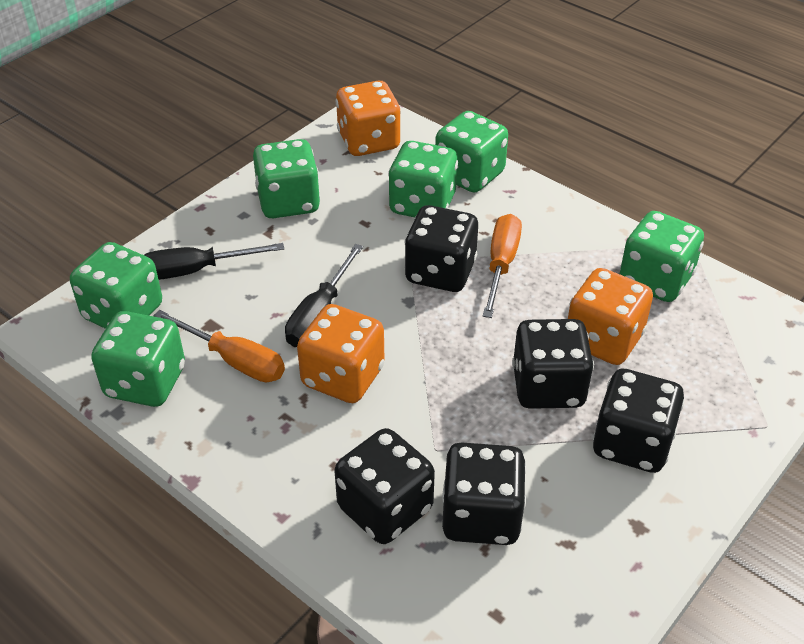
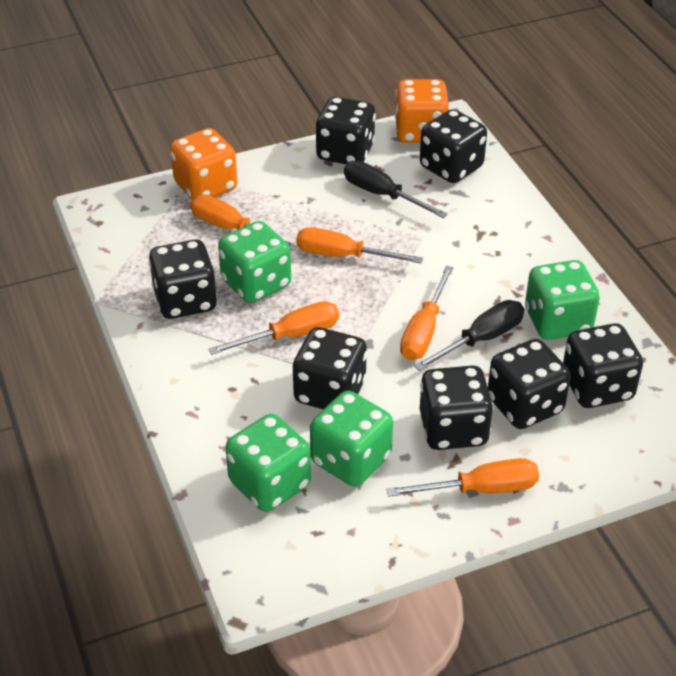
black dice: 5 -> 7
green dice: 6 -> 4
orange dice: 3 -> 2
orange screwdriver: 2 -> 5

